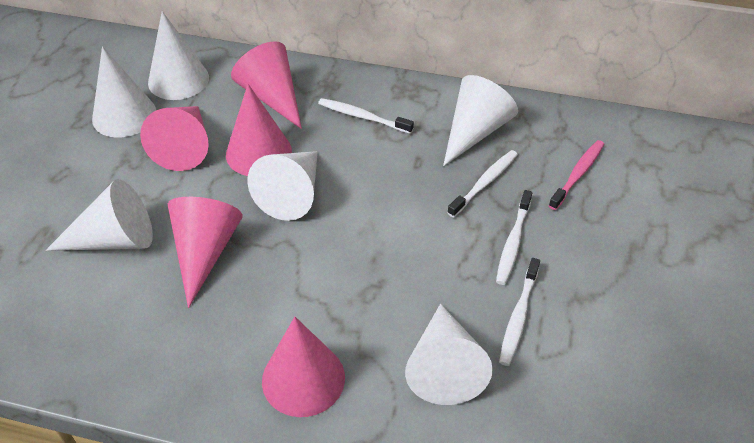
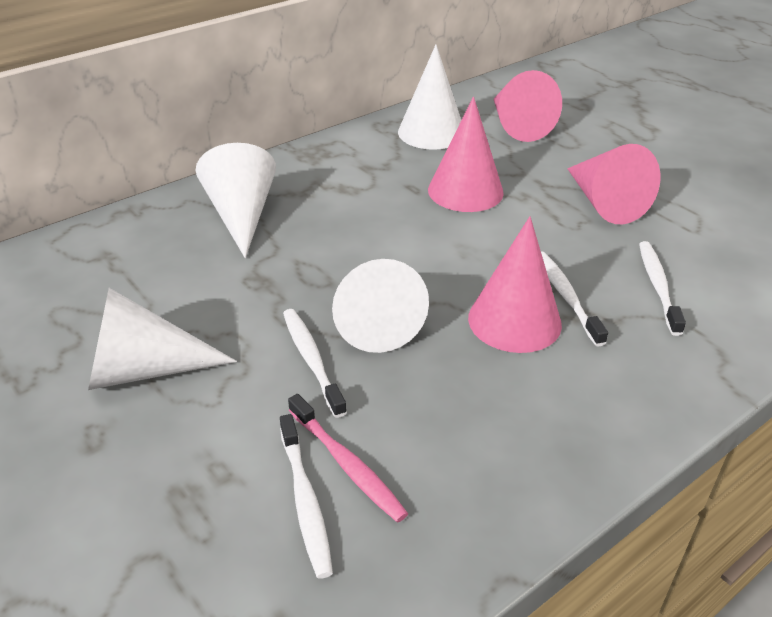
pink cone: 5 -> 4
white cone: 6 -> 4

